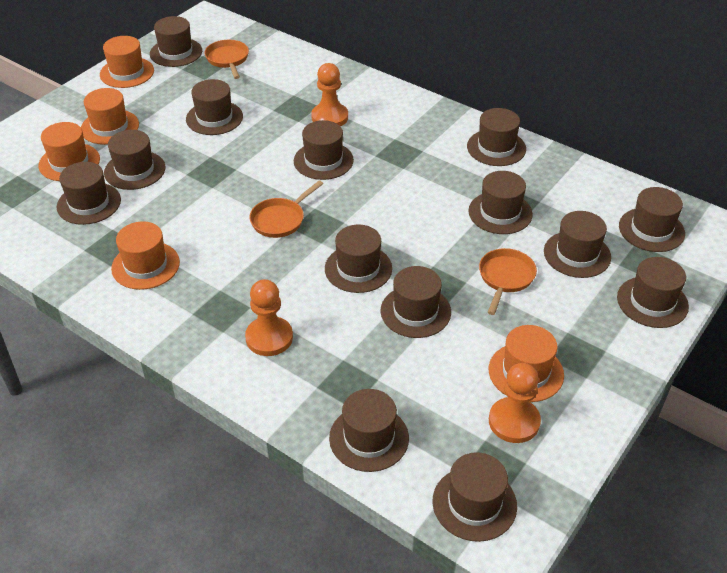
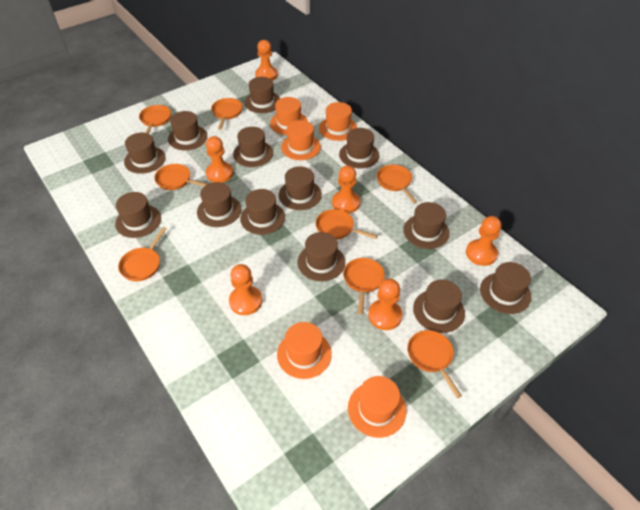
brown hat: 14 -> 13
orange pan: 3 -> 8
orange pawn: 3 -> 6

